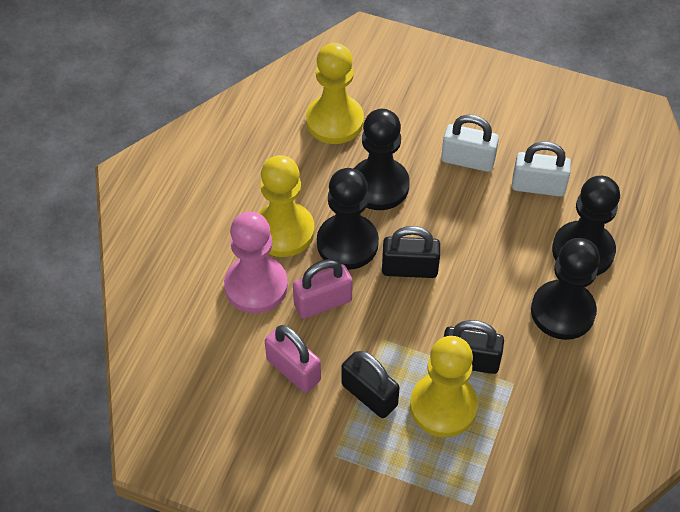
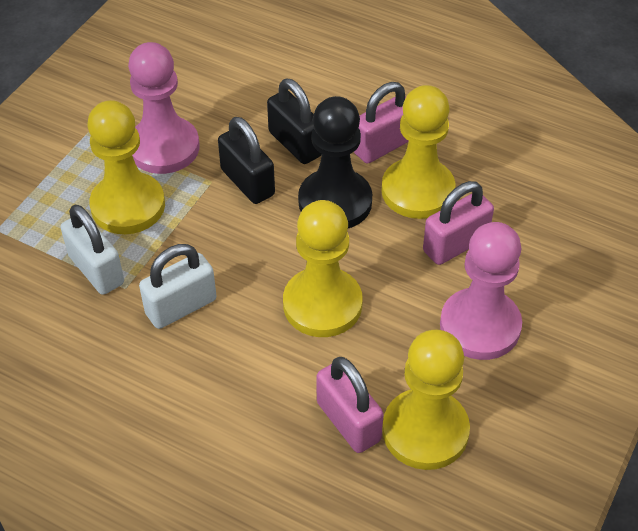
black padlock: 3 -> 2
black pawn: 4 -> 1
pink padlock: 2 -> 3
pink pawn: 1 -> 2
yellow pawn: 3 -> 4

